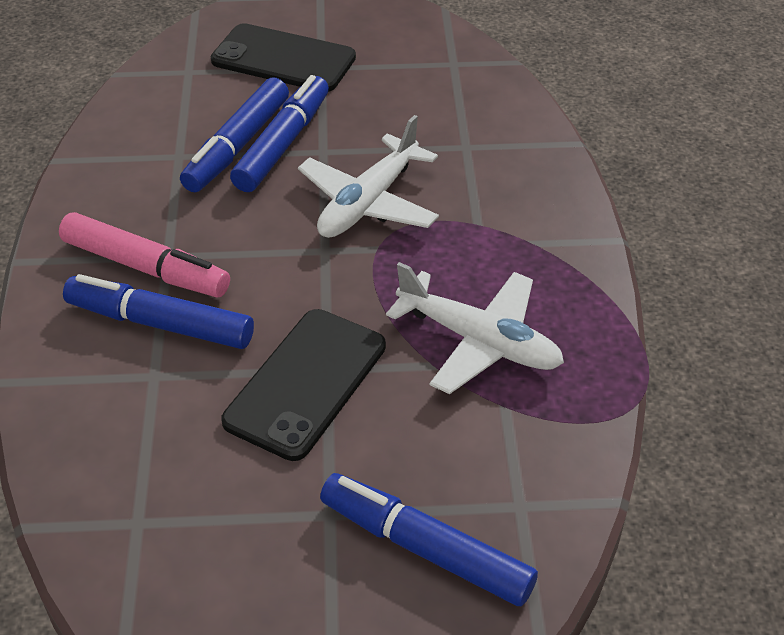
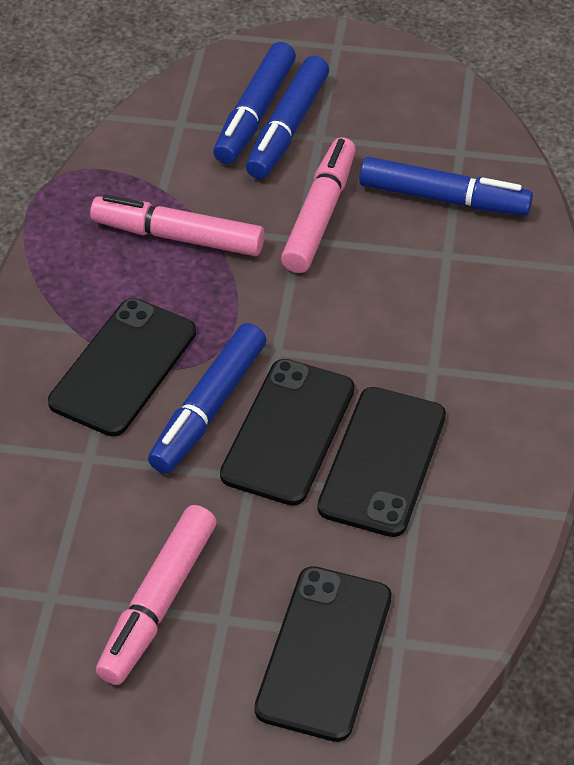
black phone: 2 -> 4
pink marker: 1 -> 3
white plane: 2 -> 0

